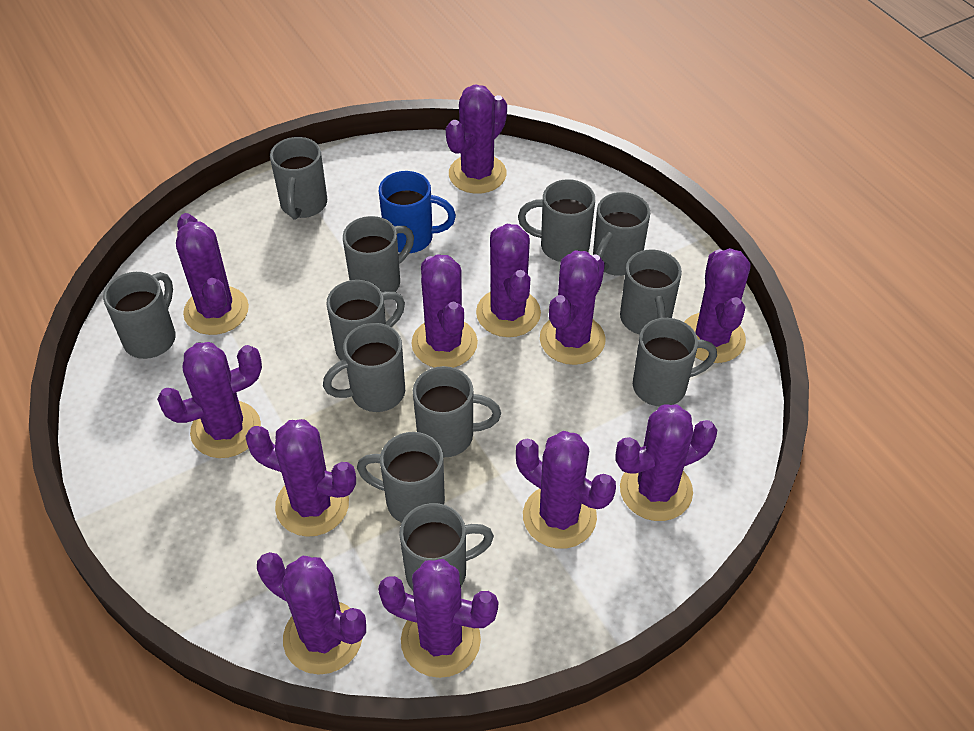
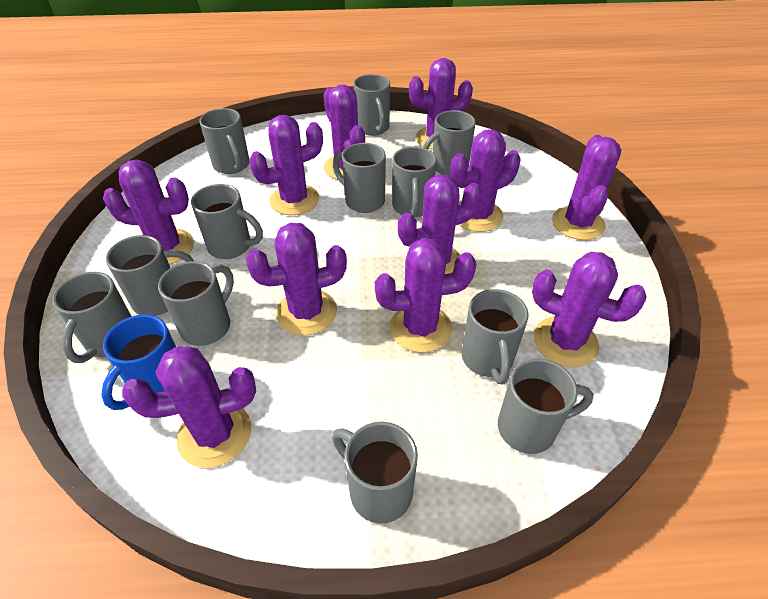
purple cactus: 12 -> 11

